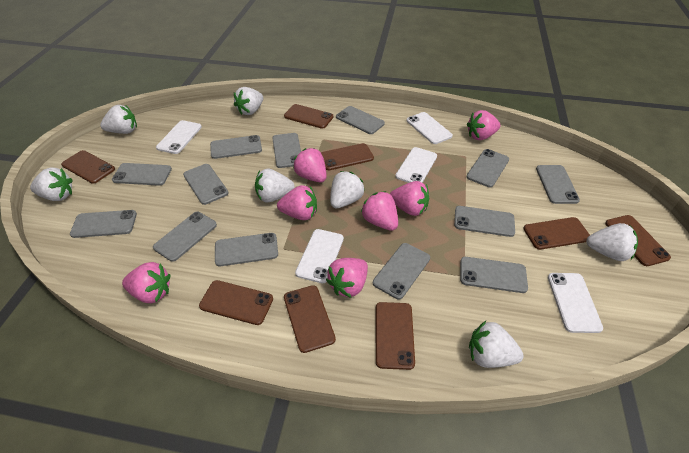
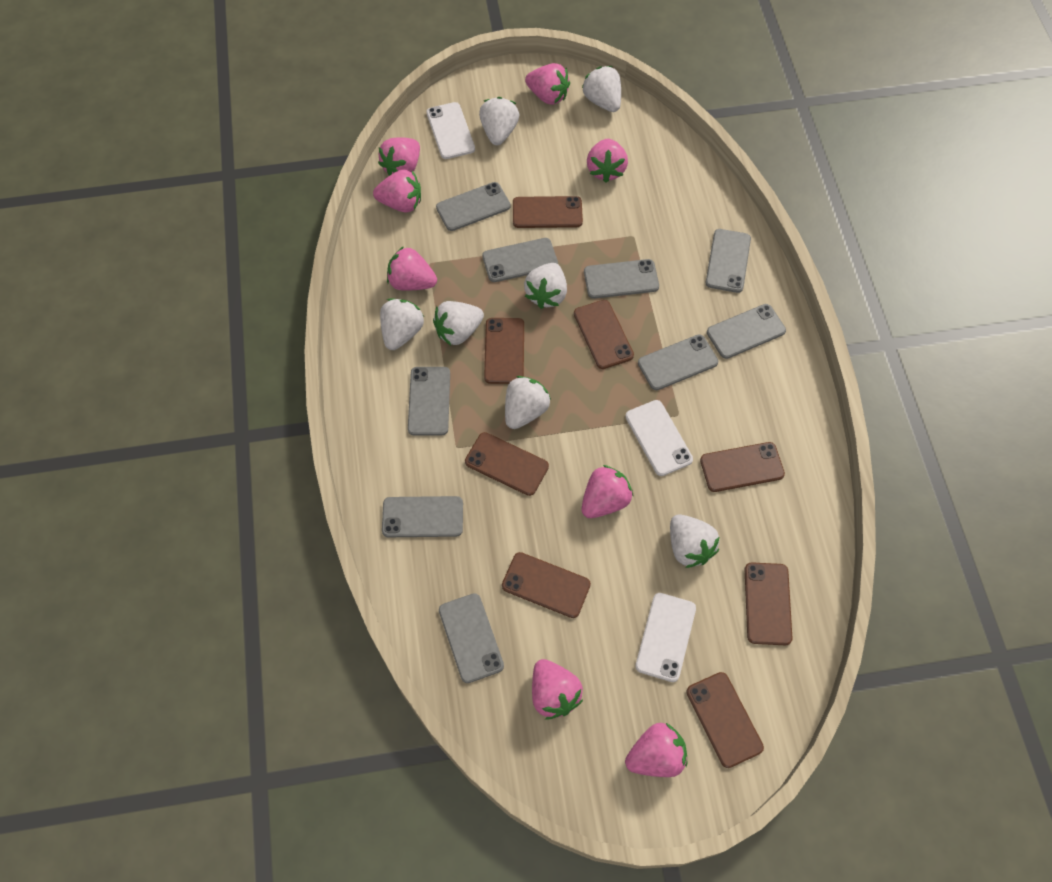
grey phone: 13 -> 9
pink strawberry: 7 -> 8
white phone: 5 -> 3

